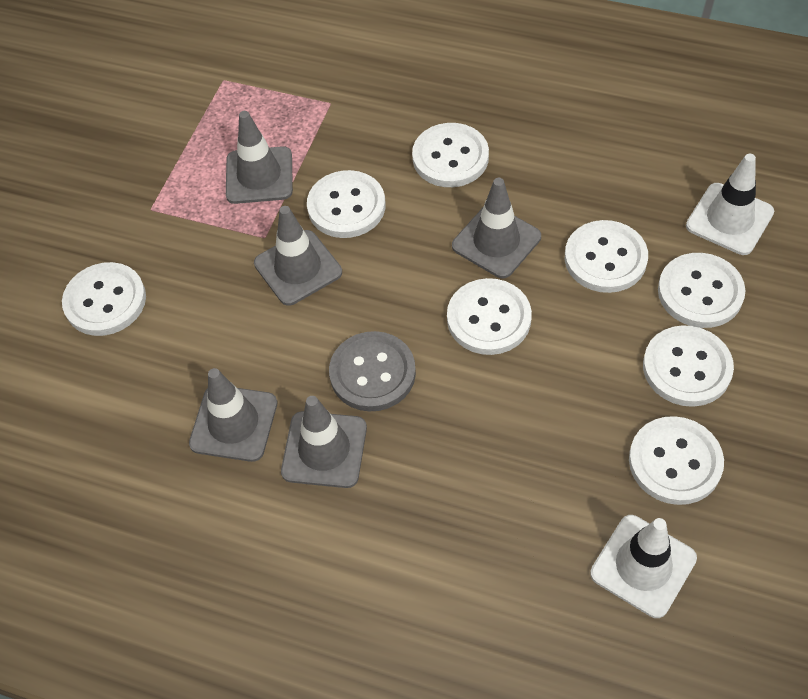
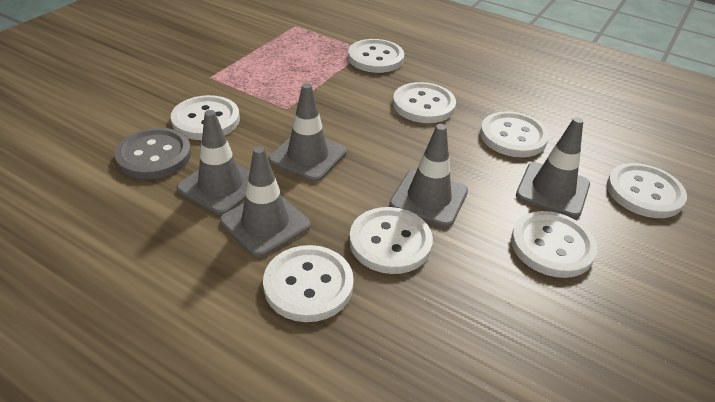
white traffic cone: 2 -> 0

